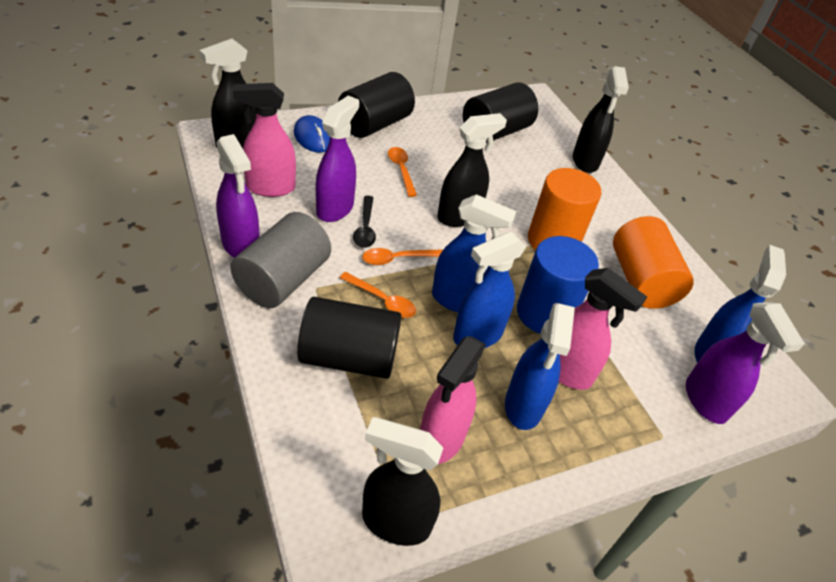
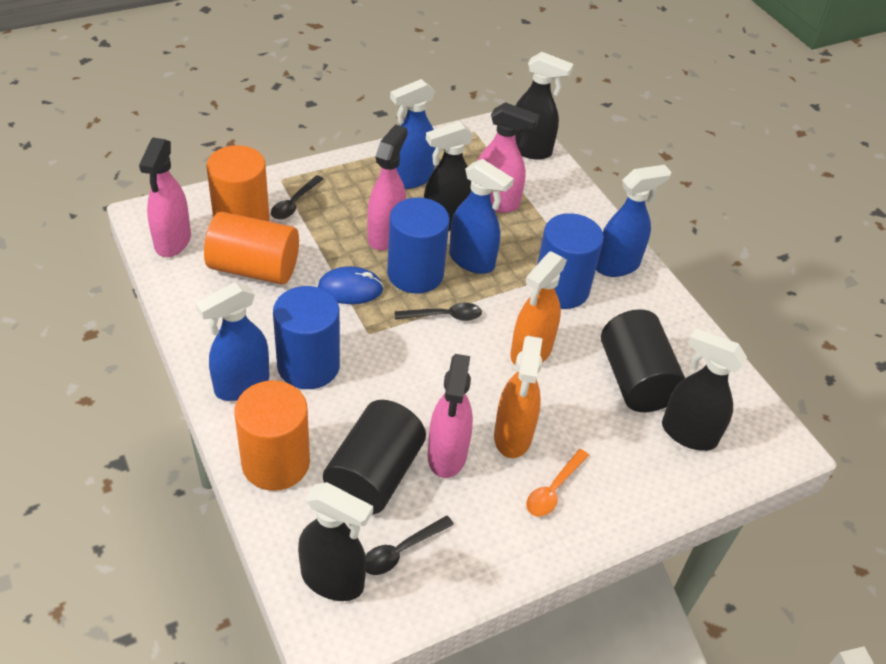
black cylinder: 3 -> 2
black spoon: 1 -> 3
blue cylinder: 1 -> 3
grey cylinder: 1 -> 0
orange cylinder: 2 -> 3
orange spoon: 3 -> 1
orange spray bottle: 0 -> 2
pink spray bottle: 3 -> 4
purple spray bottle: 3 -> 0

